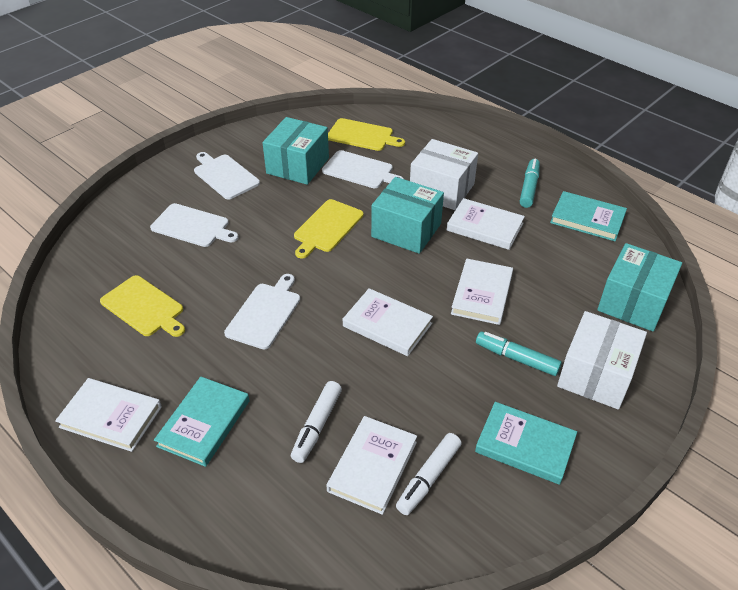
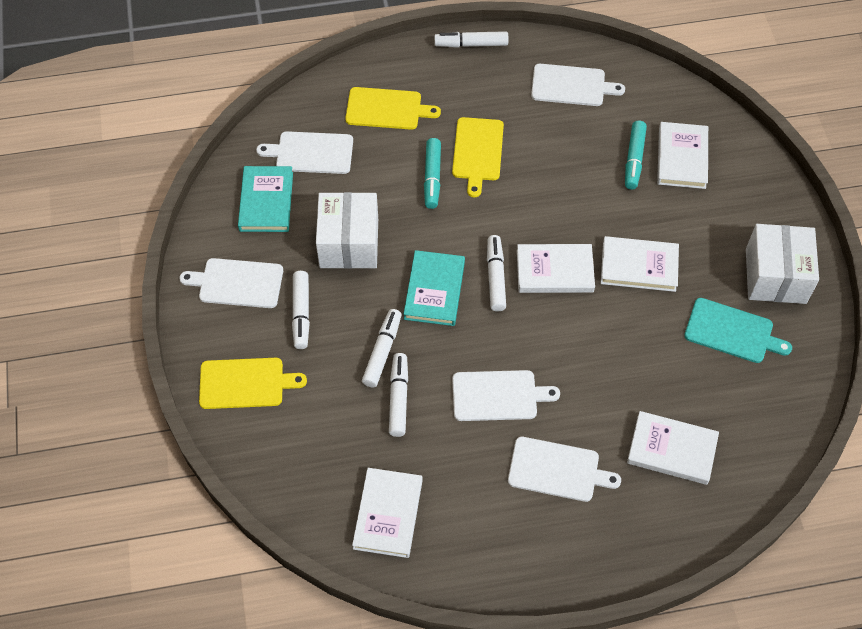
turquoise book: 3 -> 2
turquoise box: 3 -> 0
turquoise cutting board: 0 -> 1
white cutting board: 4 -> 5
white marker: 2 -> 5

